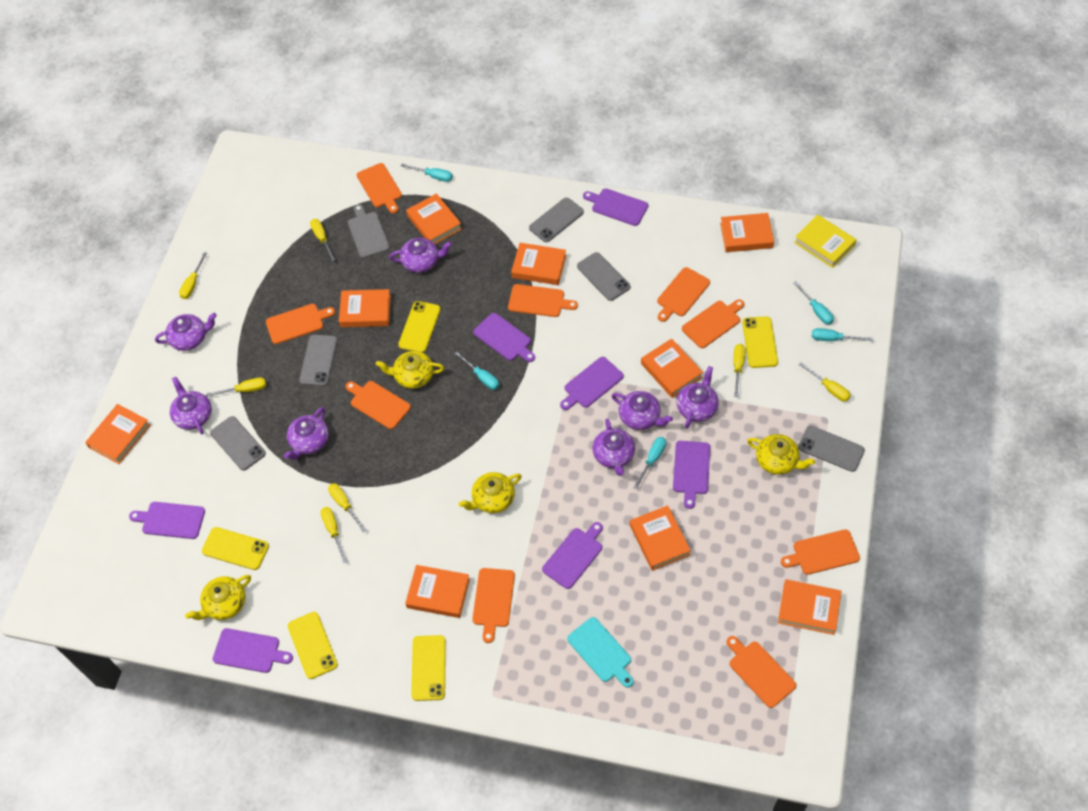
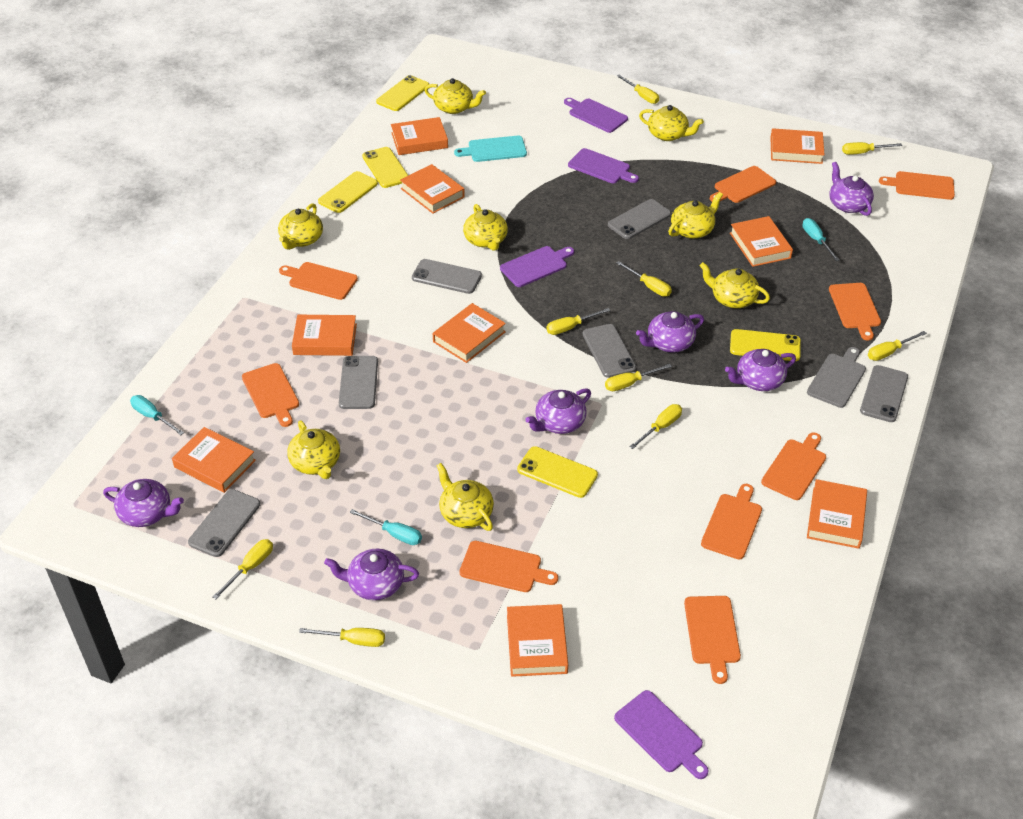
grey phone: 5 -> 6
purple cutting board: 7 -> 4
purple teapot: 7 -> 6
turquoise screwdriver: 5 -> 3
yellow book: 1 -> 0
yellow screwdriver: 7 -> 9
yellow teapot: 4 -> 8

